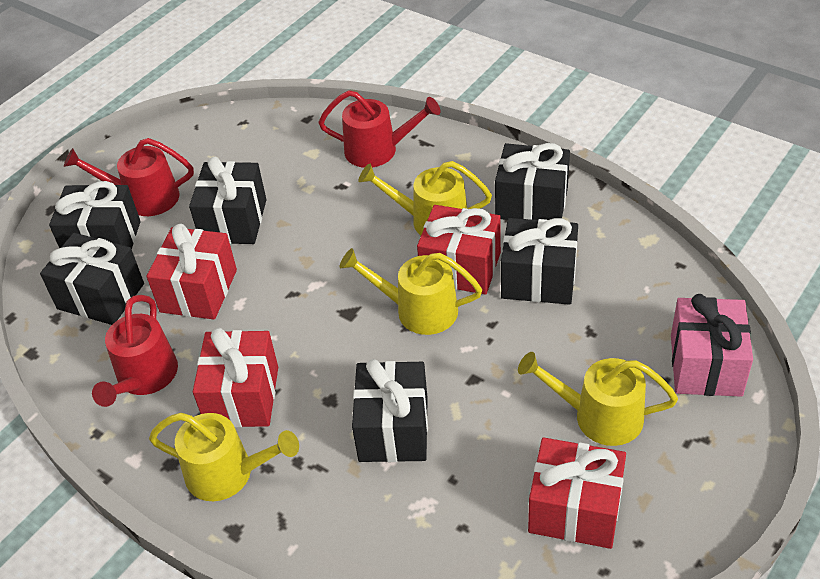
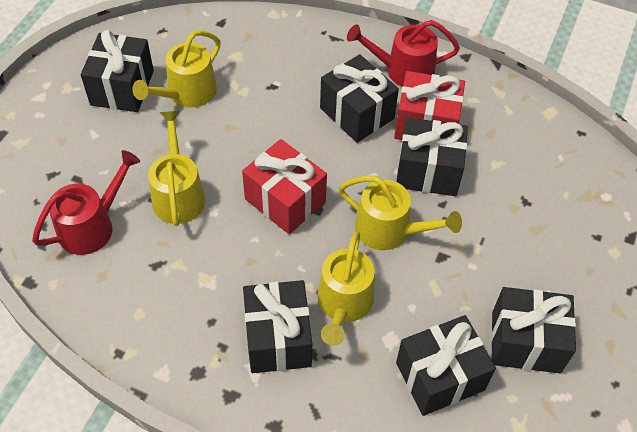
pink gift: 1 -> 0
red gift: 4 -> 2
red watering can: 3 -> 2

